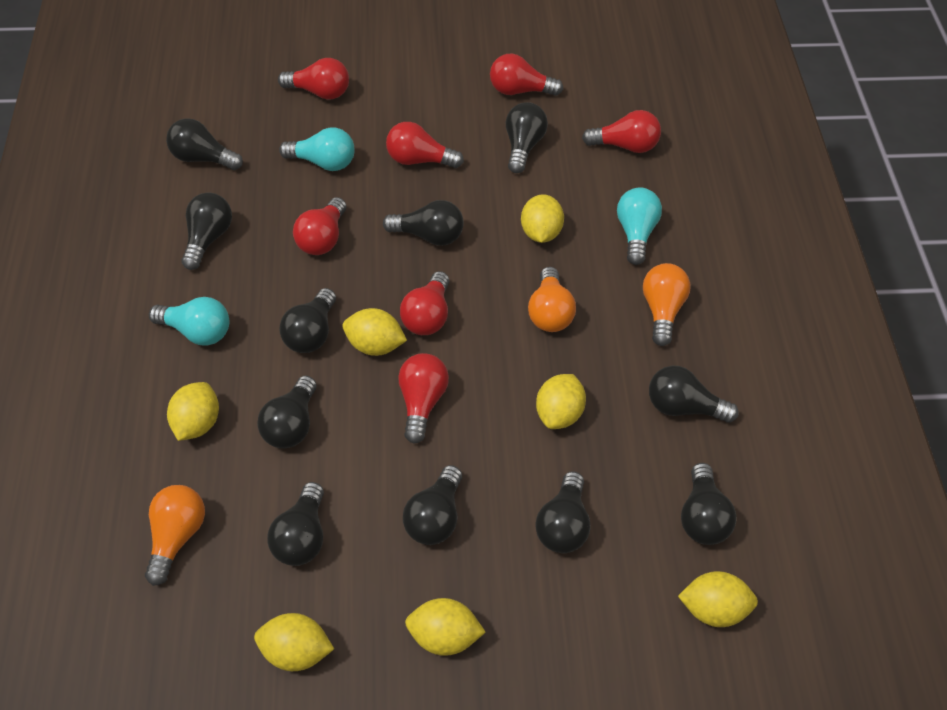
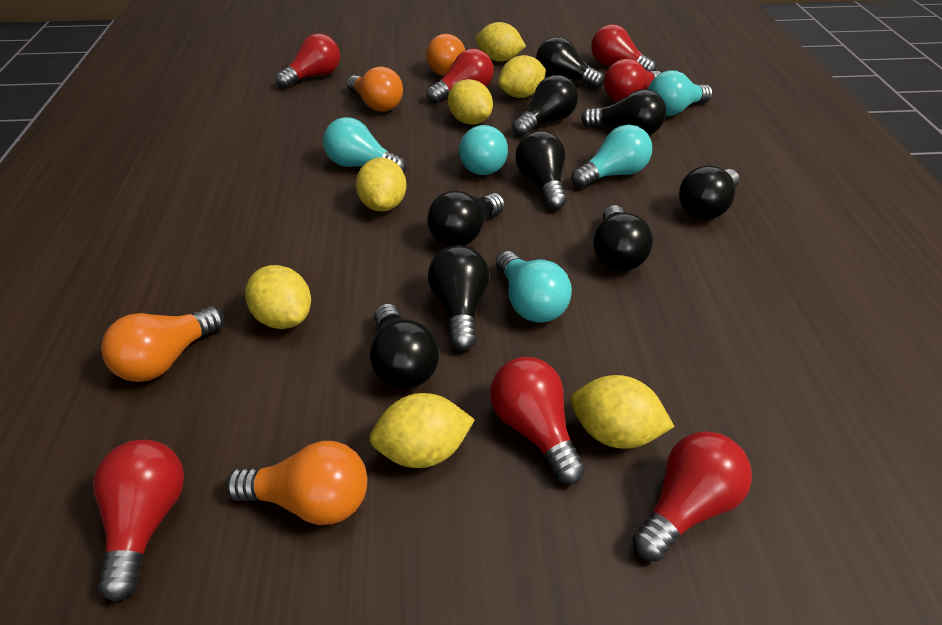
black light bulb: 11 -> 9
orange light bulb: 3 -> 4
turquoise light bulb: 3 -> 5

